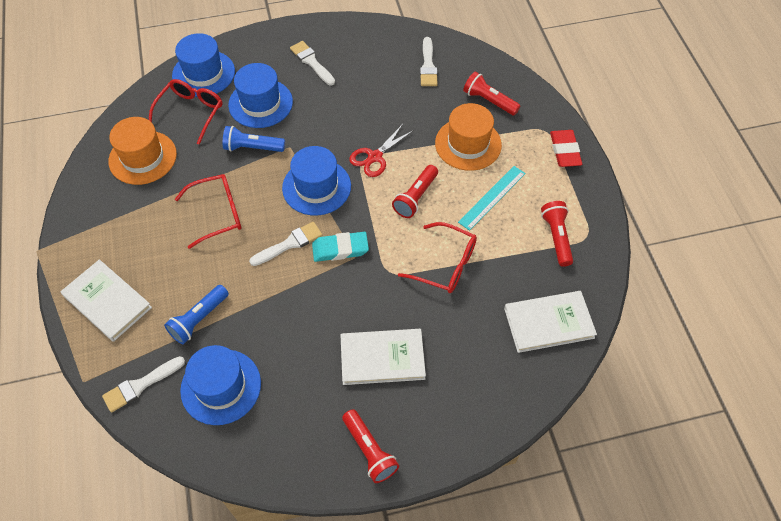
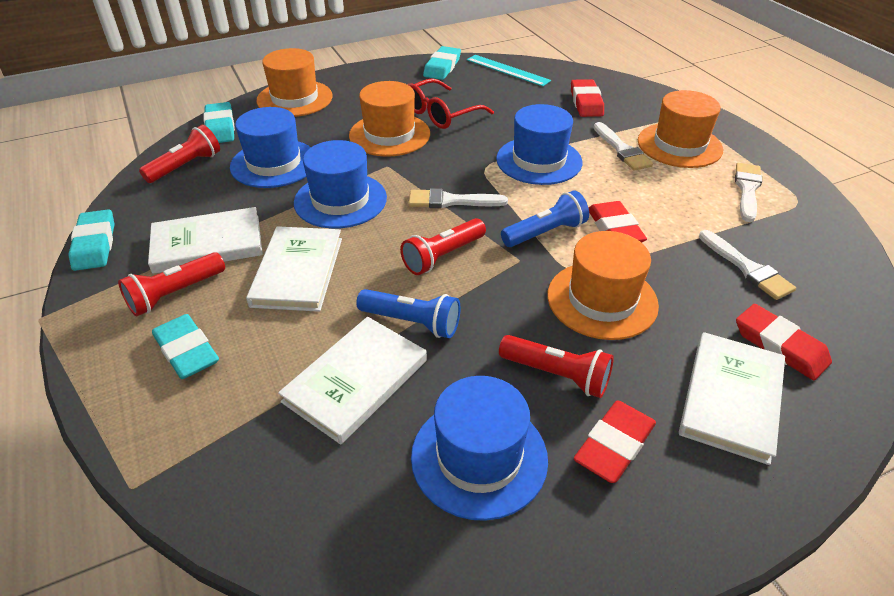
orange hat: 2 -> 4
red eraser: 1 -> 4
red glasses: 3 -> 1
red scissors: 1 -> 0
turquoise eraser: 1 -> 4
white book: 3 -> 4

